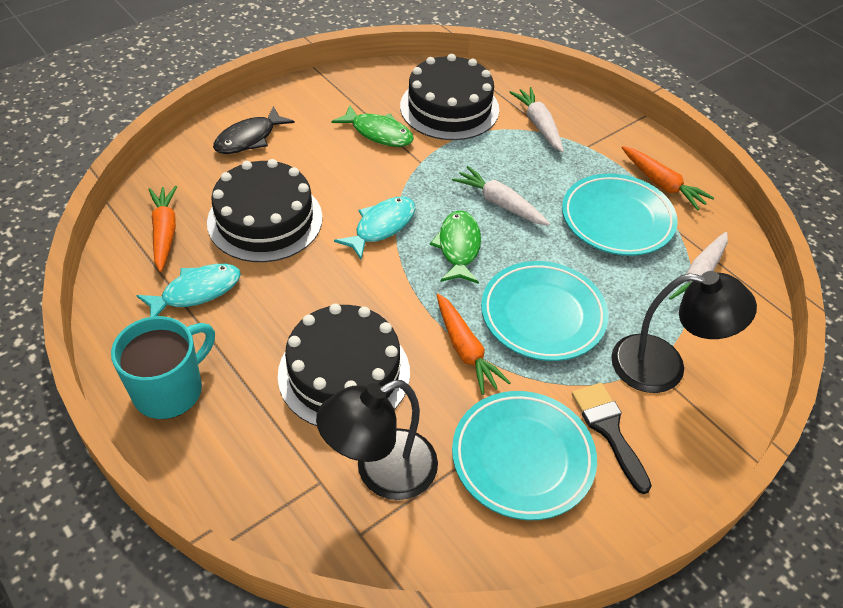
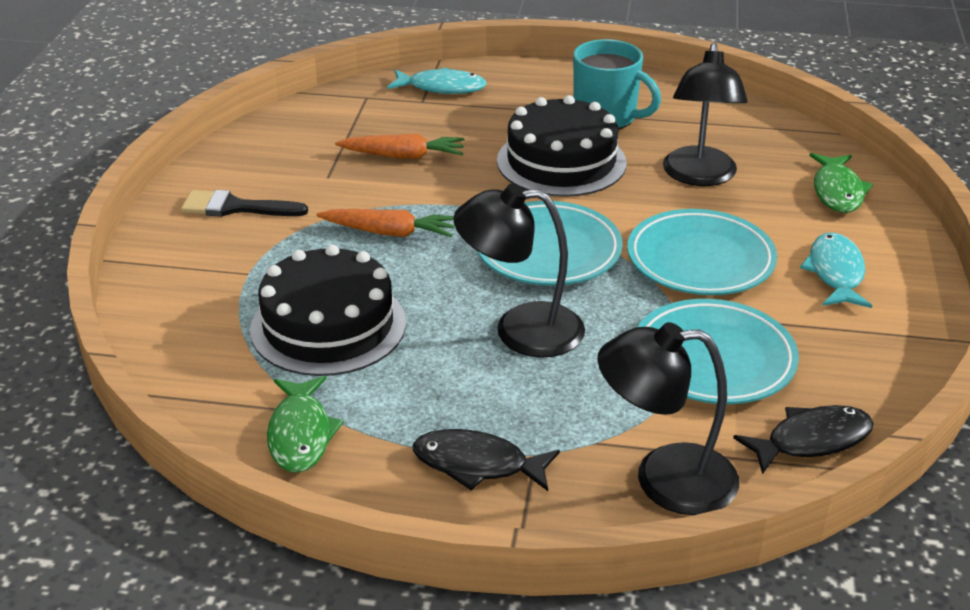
black cake: 3 -> 2
black fish: 1 -> 2
black lamp: 2 -> 3
orange carrot: 3 -> 2
white carrot: 3 -> 0

